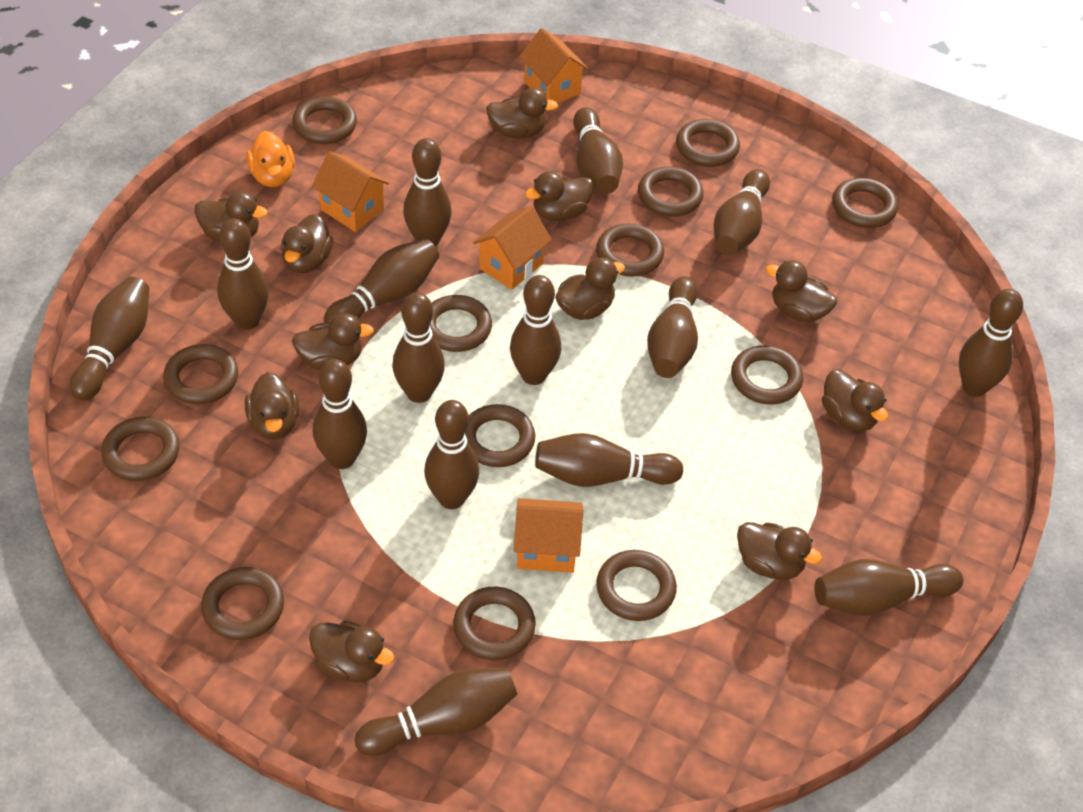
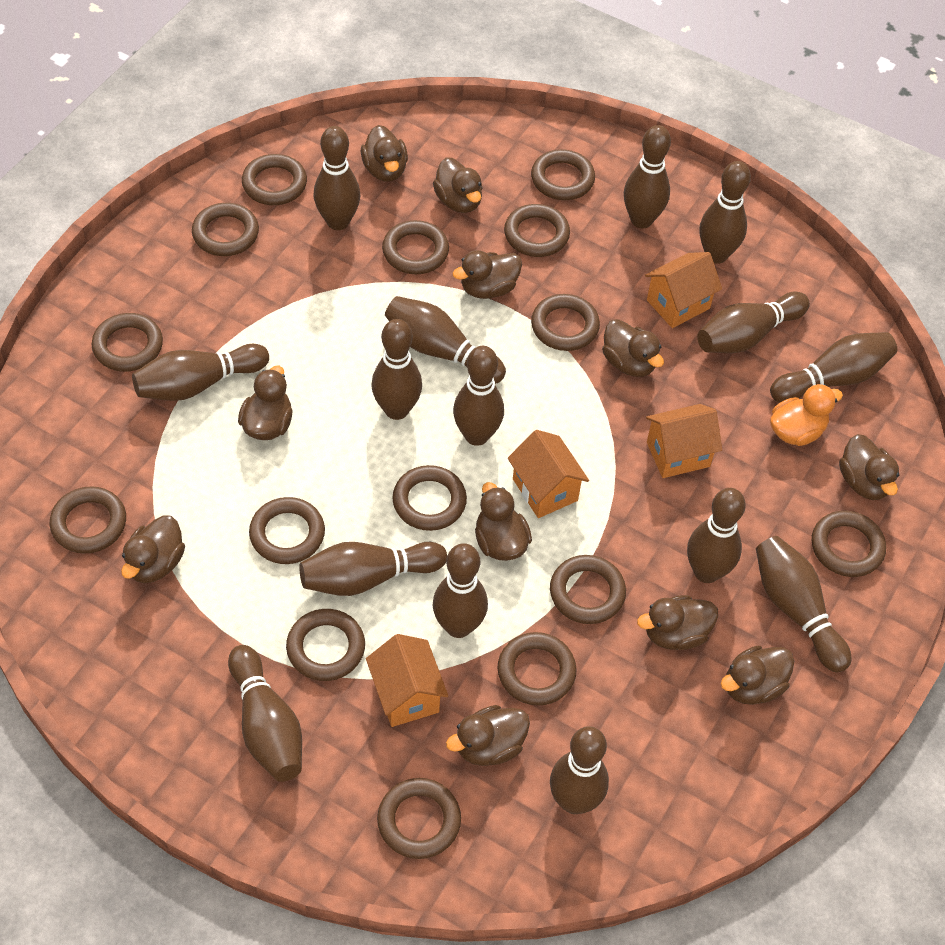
brown ring: 13 -> 15

